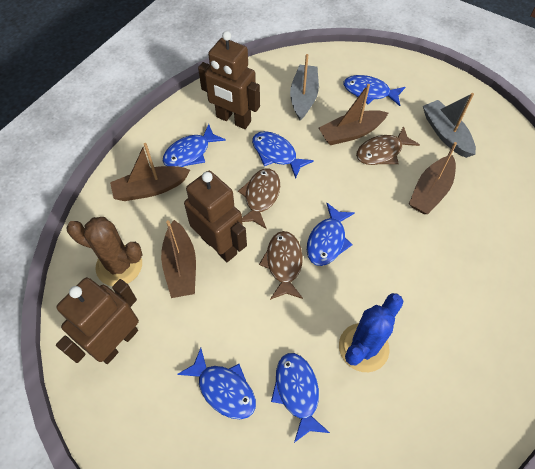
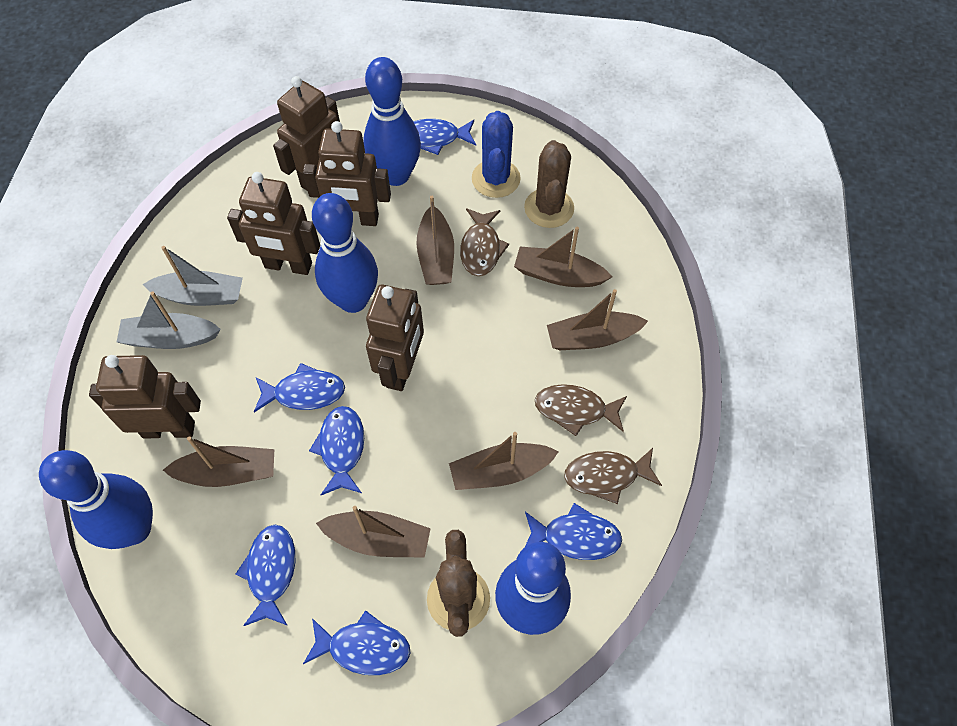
blue bowling pin: 0 -> 4
brown boat: 4 -> 6
brown cactus: 1 -> 2
brown robot: 3 -> 5

